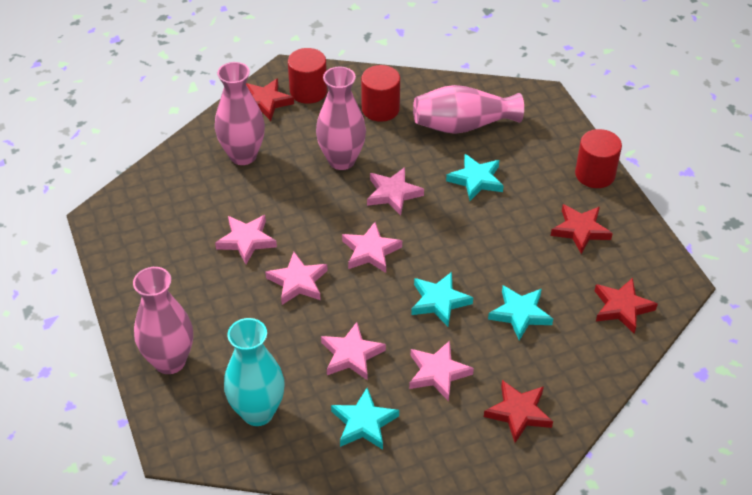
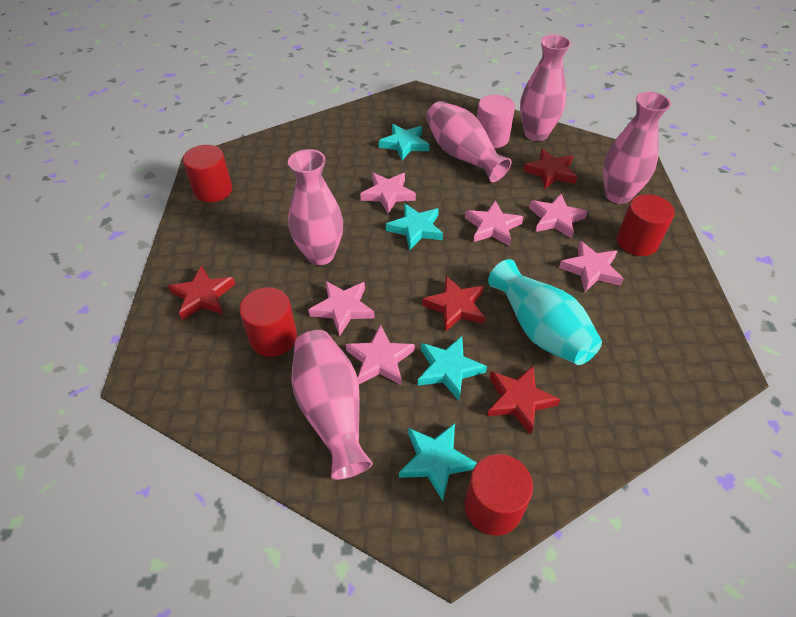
pink cylinder: 0 -> 1
pink vase: 4 -> 5
red cylinder: 3 -> 4

